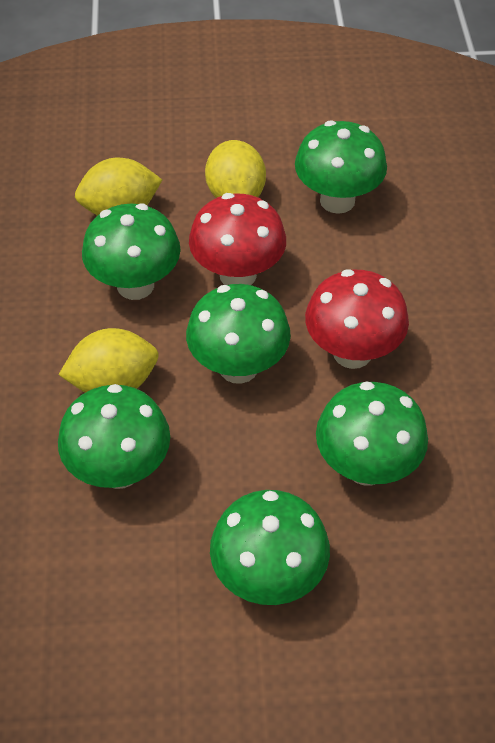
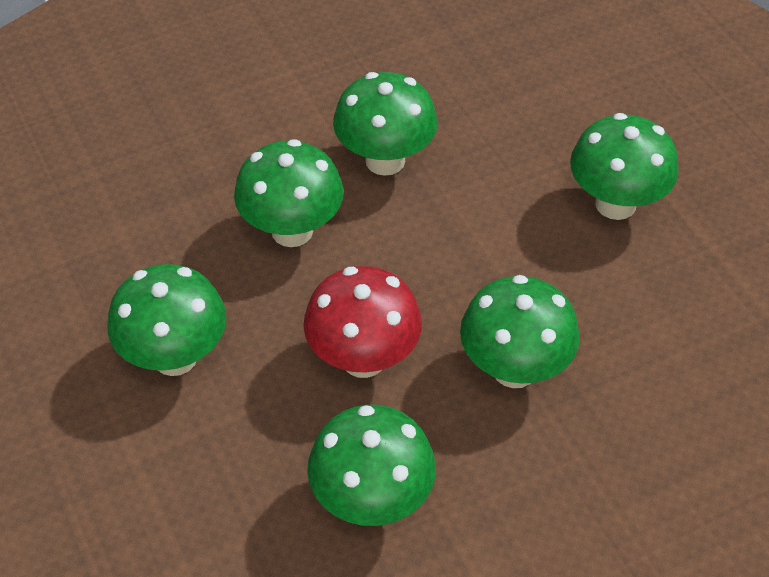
red mushroom: 2 -> 1
yellow lemon: 3 -> 0

